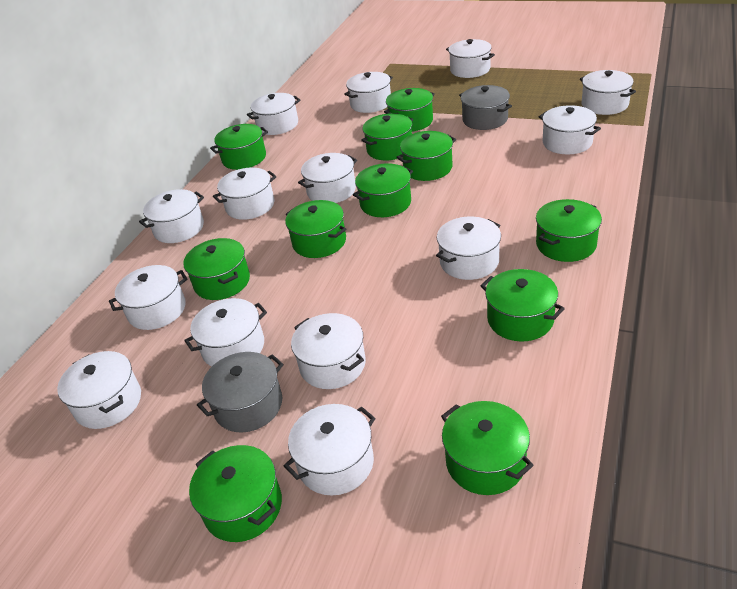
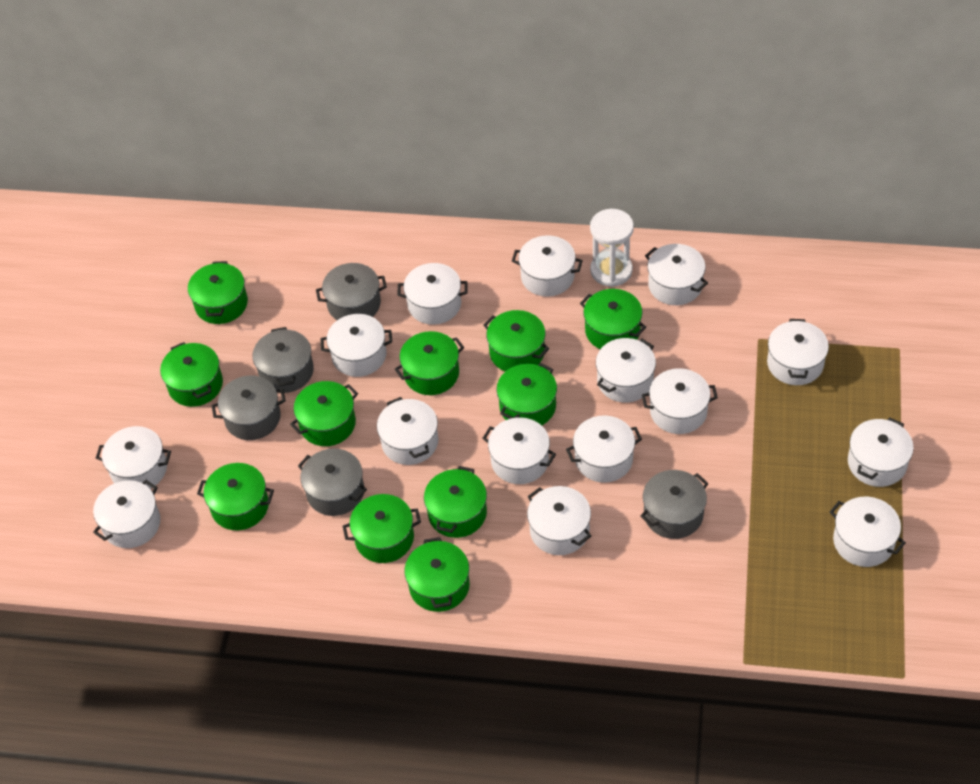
grey pot: 2 -> 5
white hourglass: 0 -> 1
white pot: 14 -> 15

